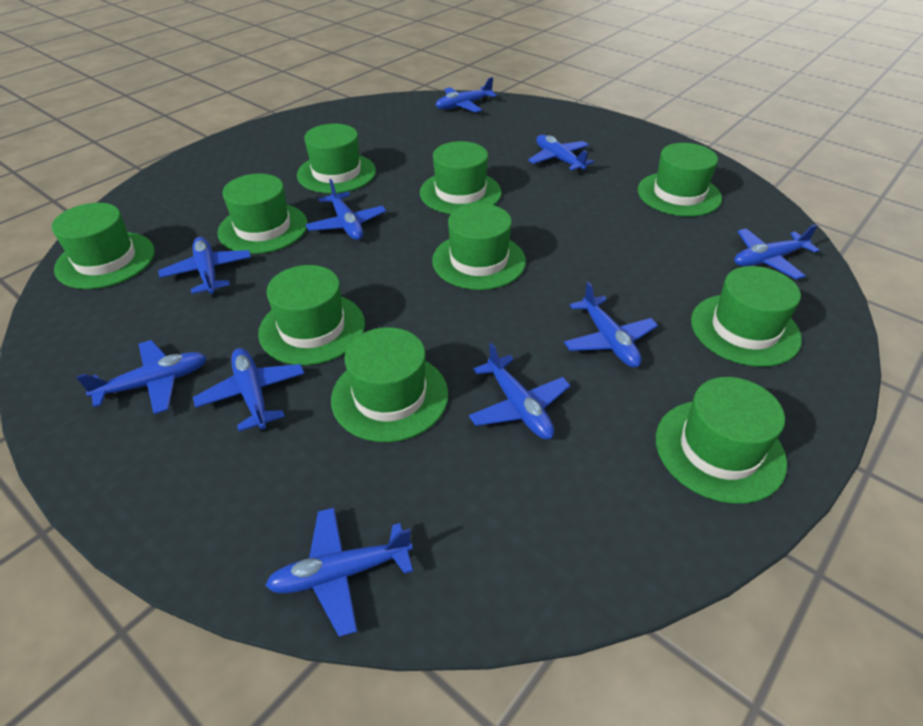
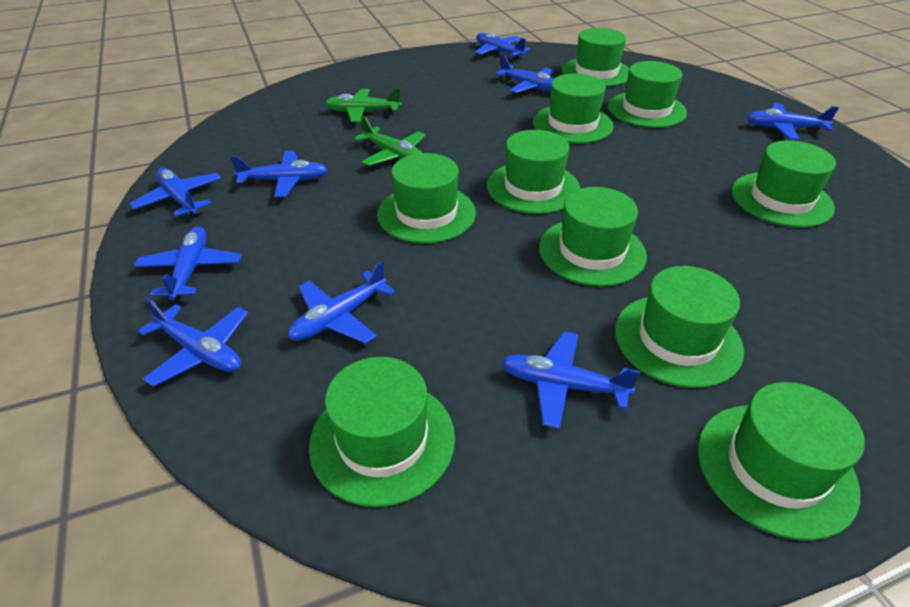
blue plane: 10 -> 9
green plane: 0 -> 2

